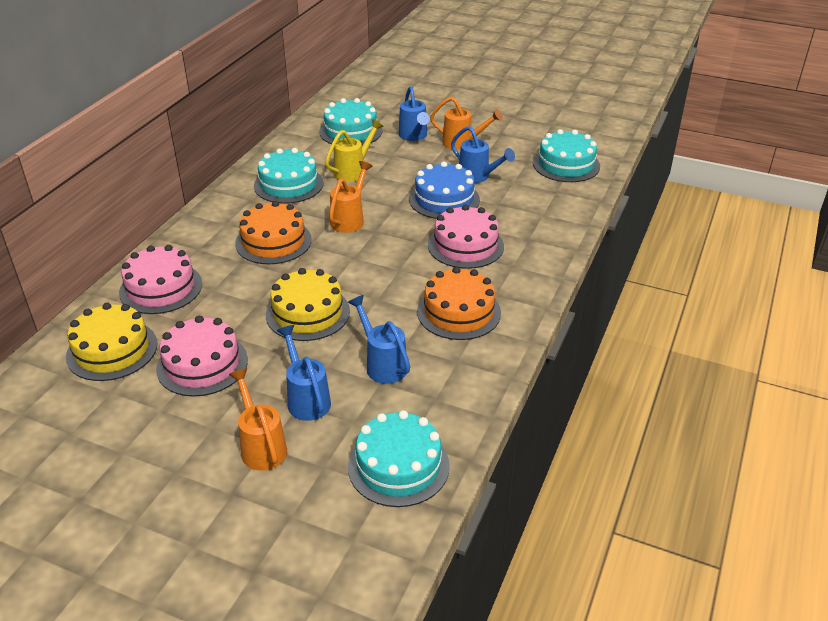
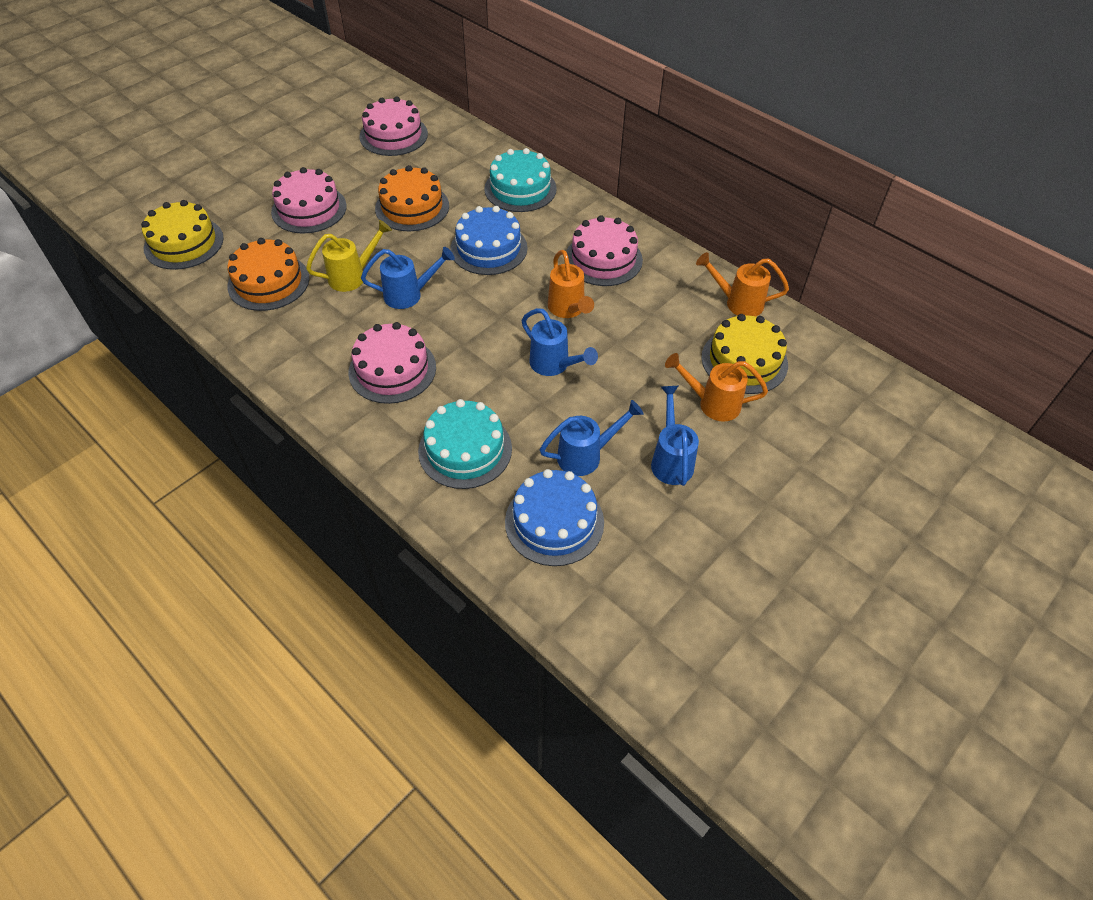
blue cake: 1 -> 2
pink cake: 3 -> 4
turquoise cake: 4 -> 2

